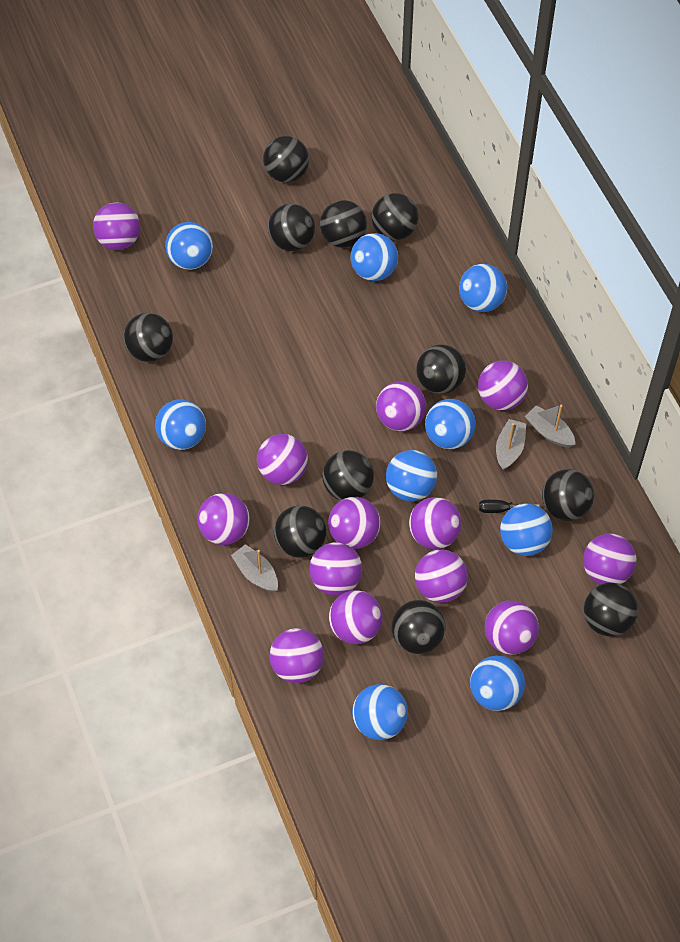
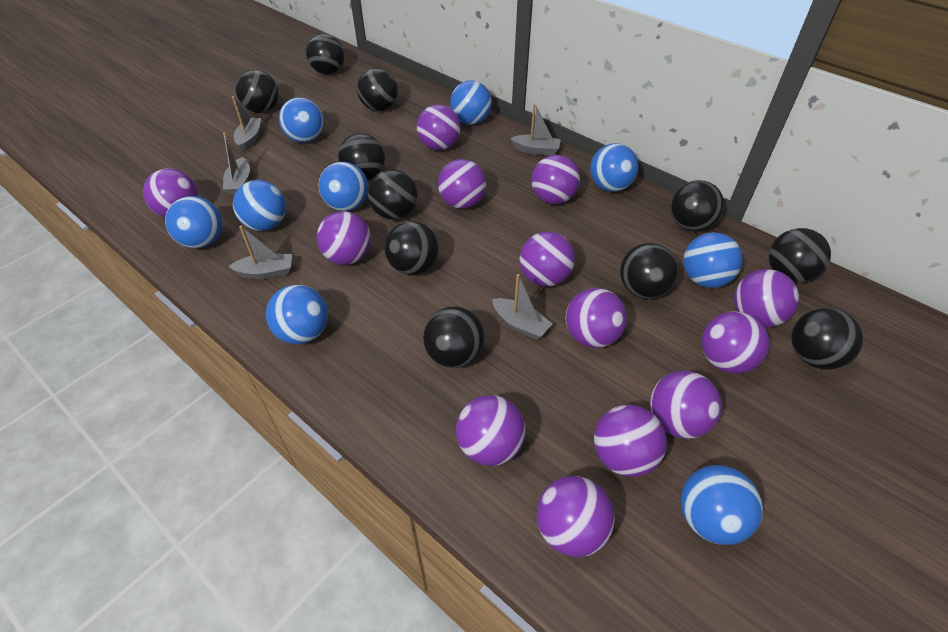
black screwdriver: 1 -> 0
grey boat: 3 -> 5

